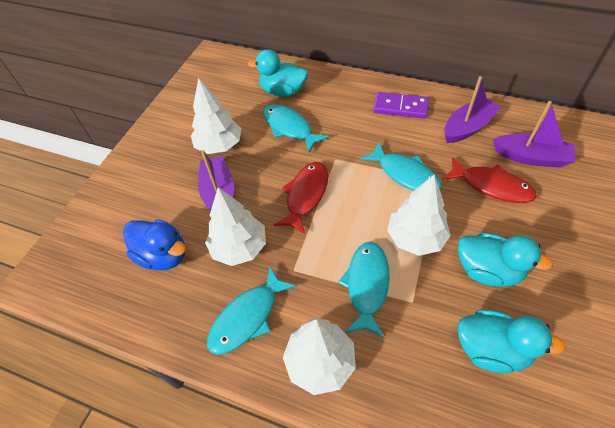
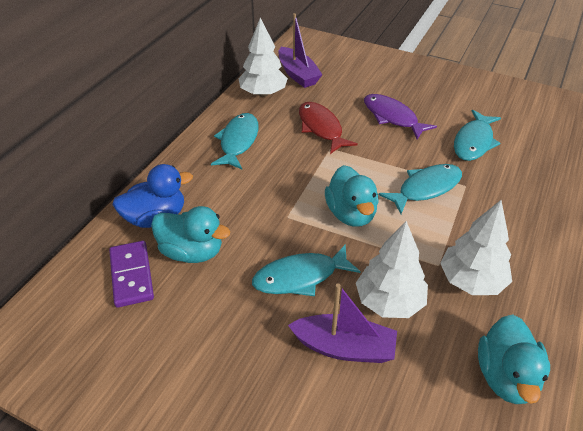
purple boat: 3 -> 2
purple fish: 0 -> 1
red fish: 2 -> 1
white tree: 4 -> 3

